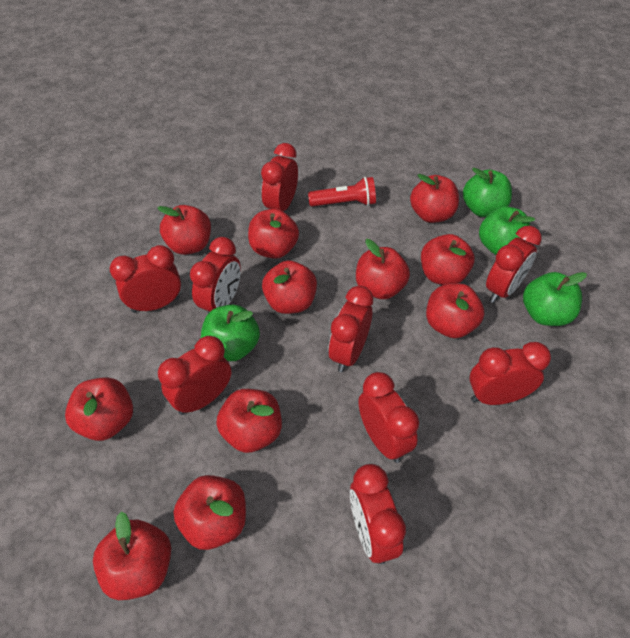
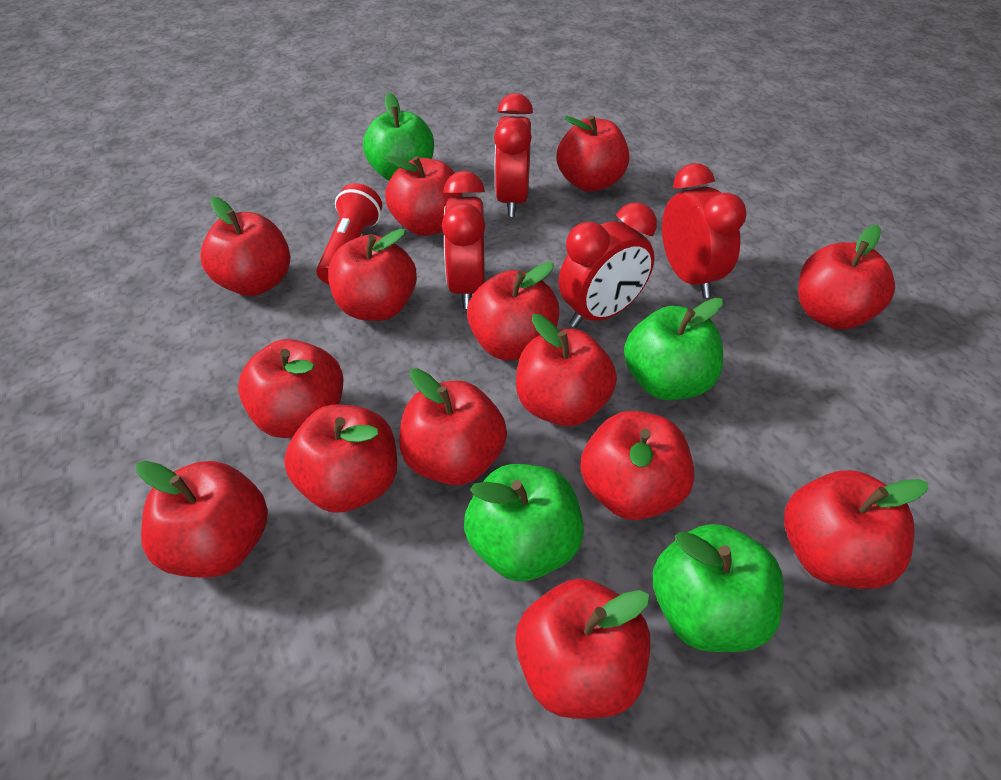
red apple: 11 -> 14
red clock: 9 -> 4

